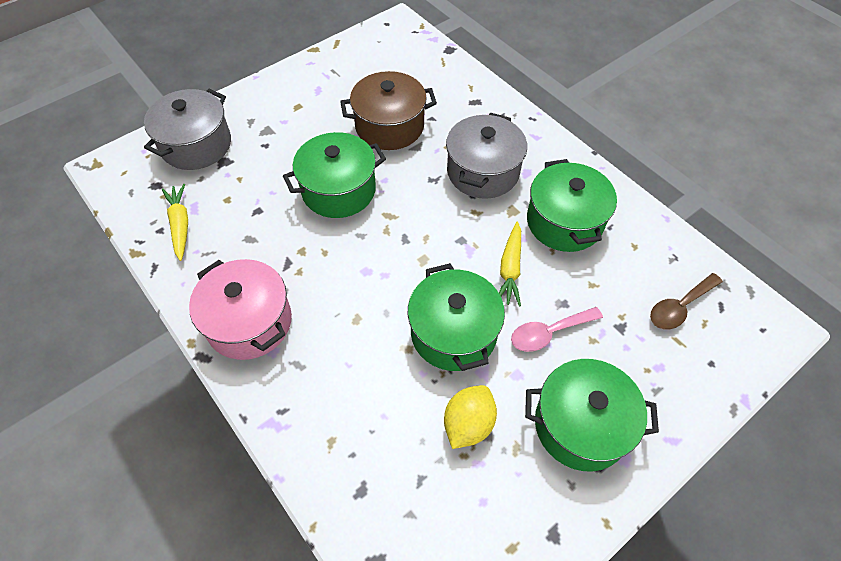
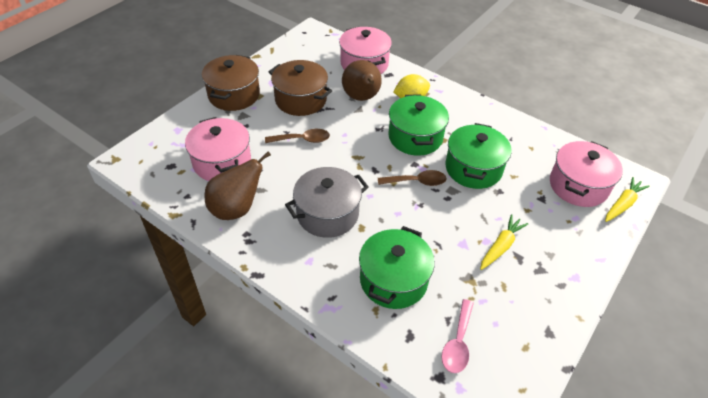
brown pear: 0 -> 2
brown pot: 1 -> 2
brown spoon: 1 -> 2
green pot: 4 -> 3
grey pot: 2 -> 1
pink pot: 1 -> 3

